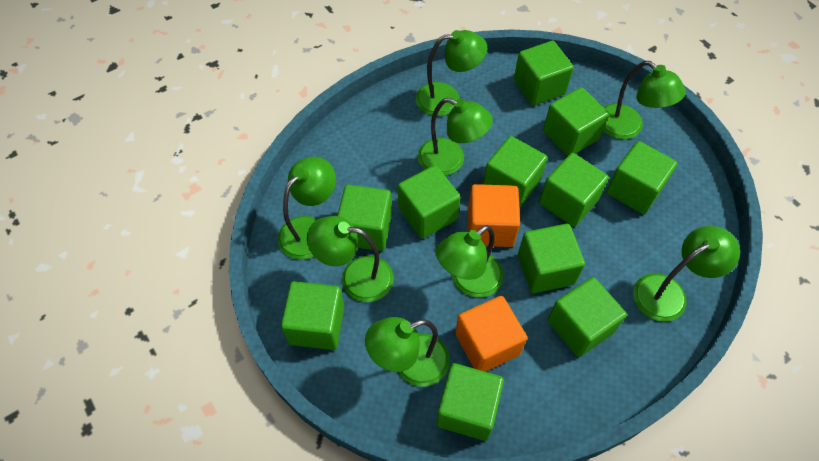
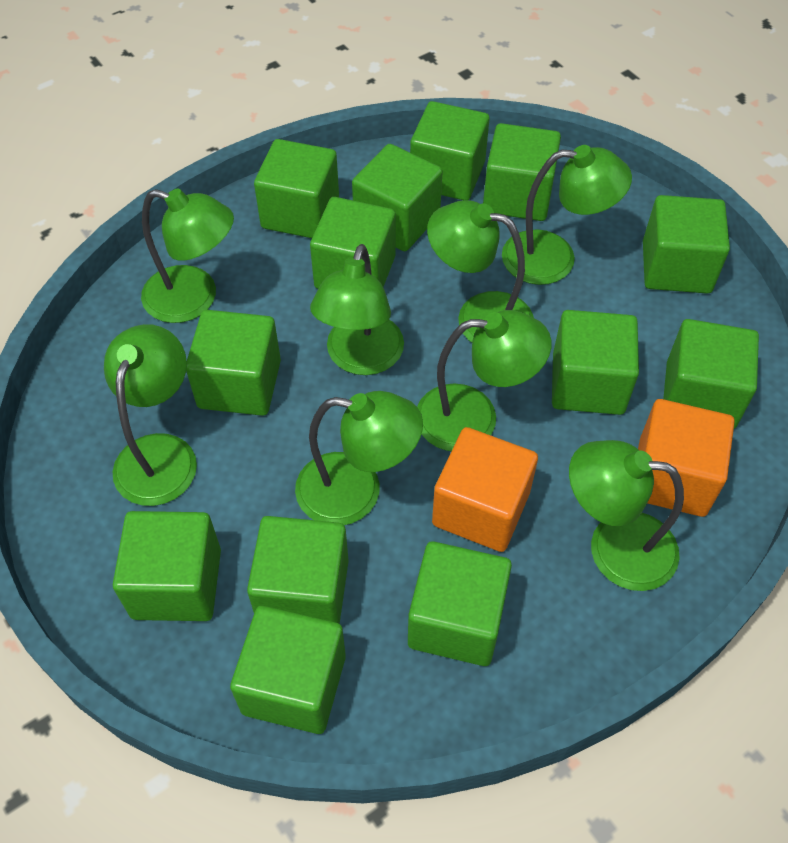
green cube: 11 -> 13

